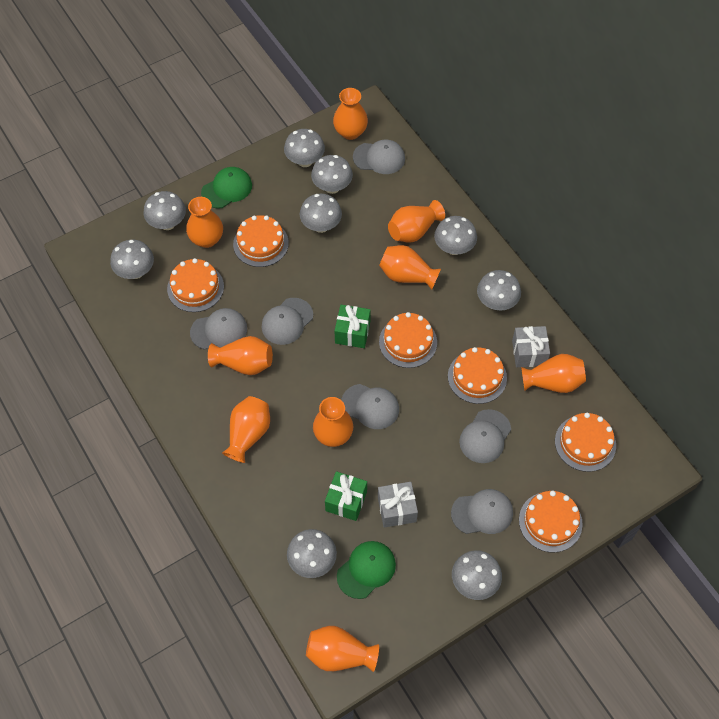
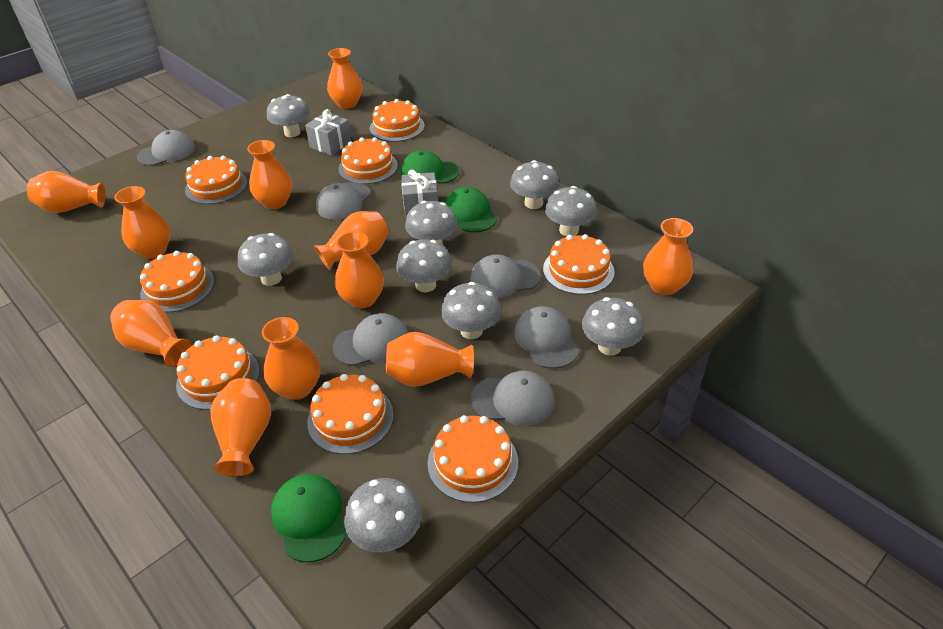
green cap: 2 -> 3
green gift: 2 -> 0
orange cake: 6 -> 8
orange vase: 9 -> 11

